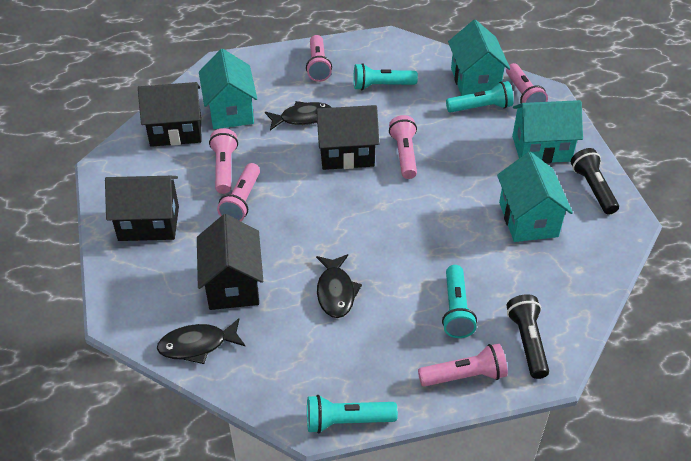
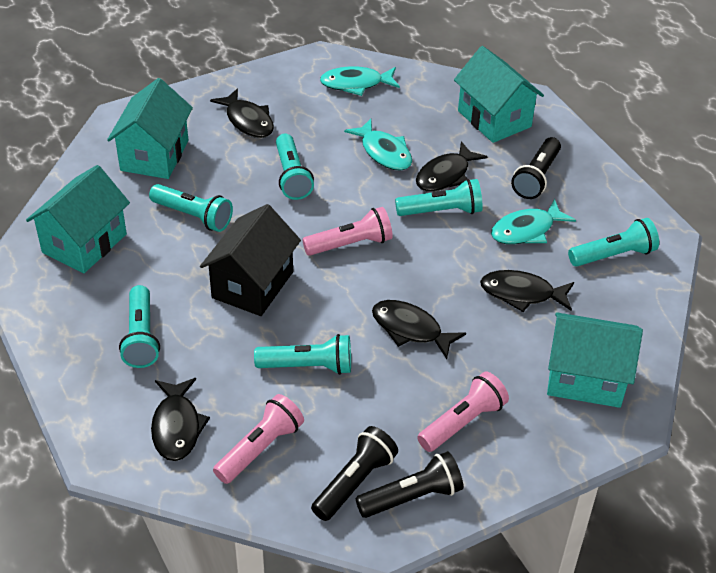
black fish: 3 -> 5
black flashlight: 2 -> 3
black house: 4 -> 1
pink flashlight: 6 -> 3
turquoise fish: 0 -> 3
turquoise flashlight: 4 -> 6

